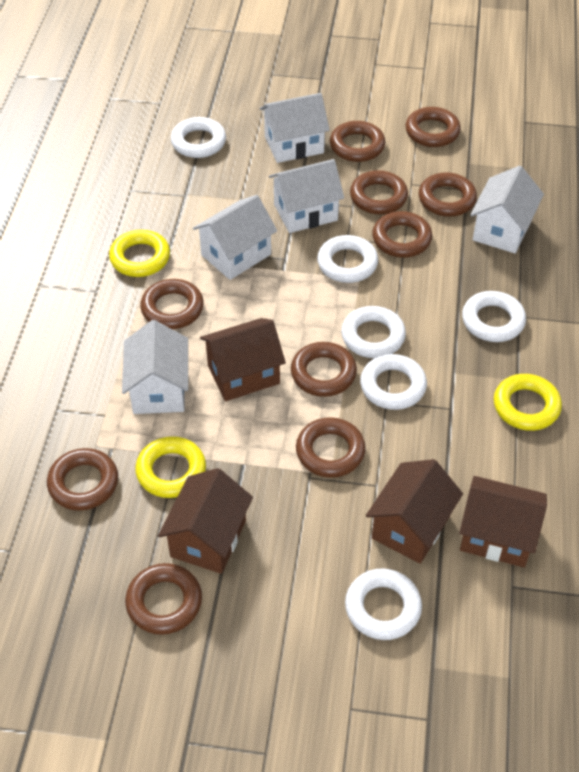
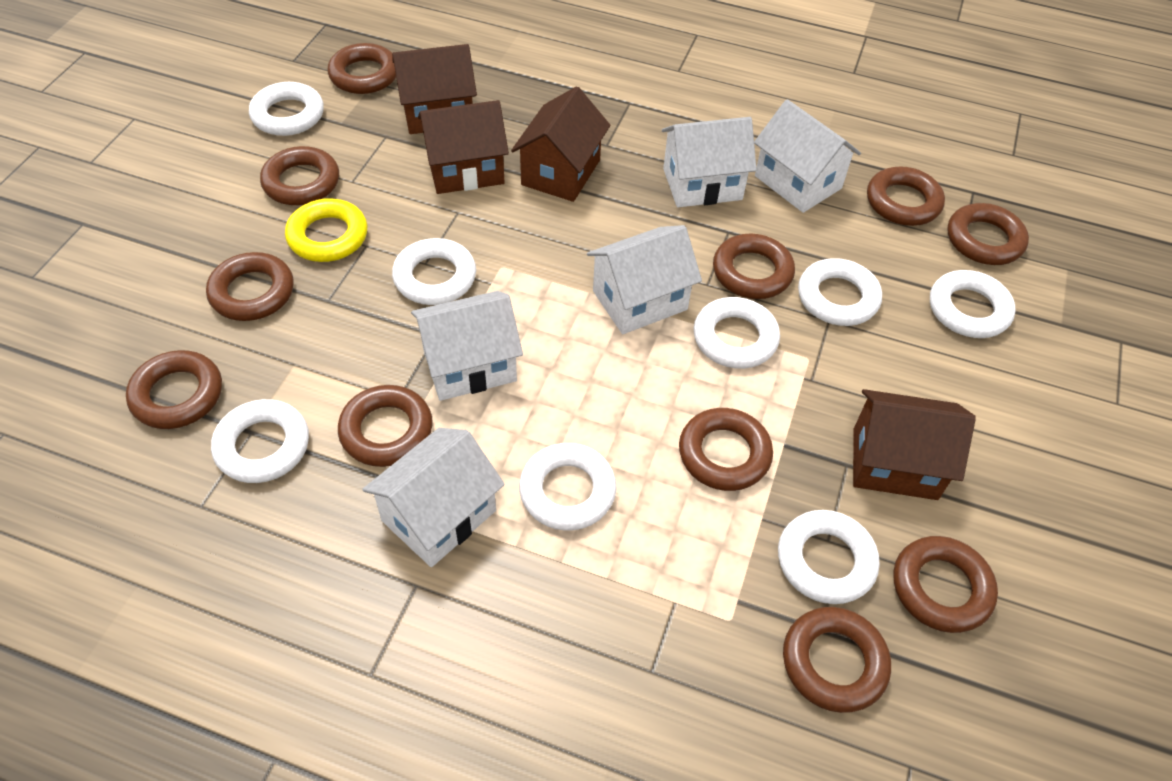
brown ring: 10 -> 11
white ring: 6 -> 8
yellow ring: 3 -> 1

